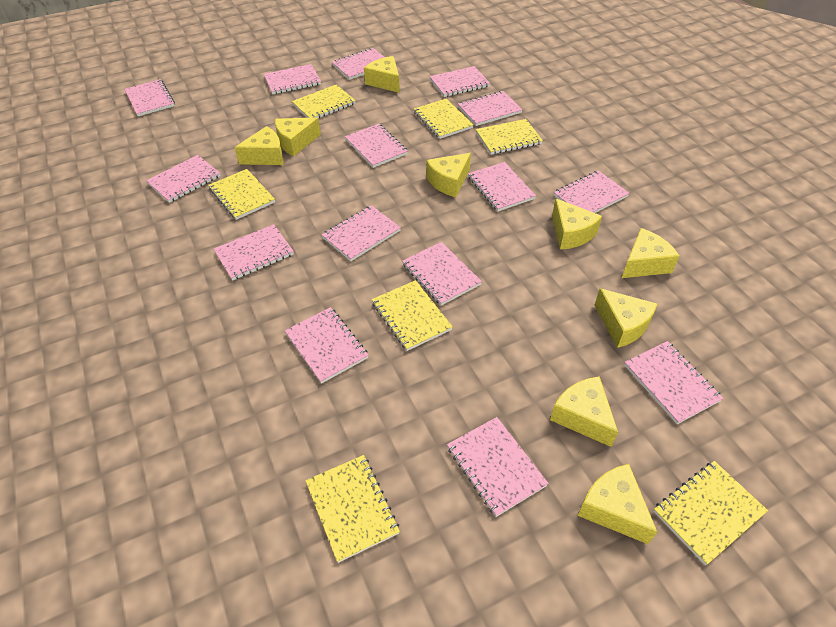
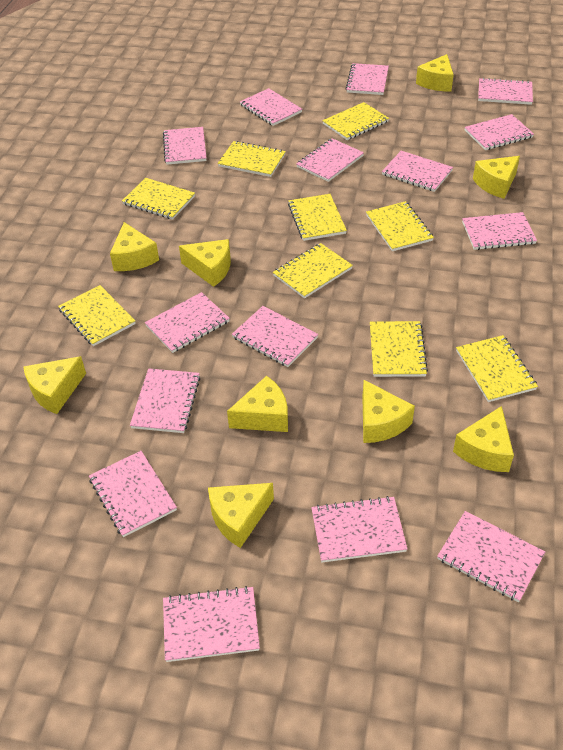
yellow notebook: 7 -> 9

